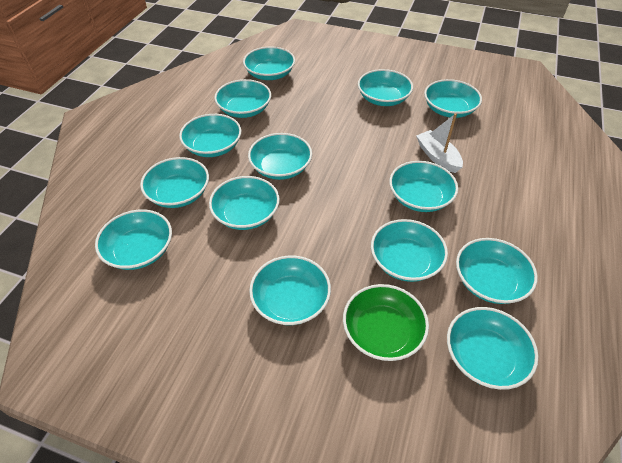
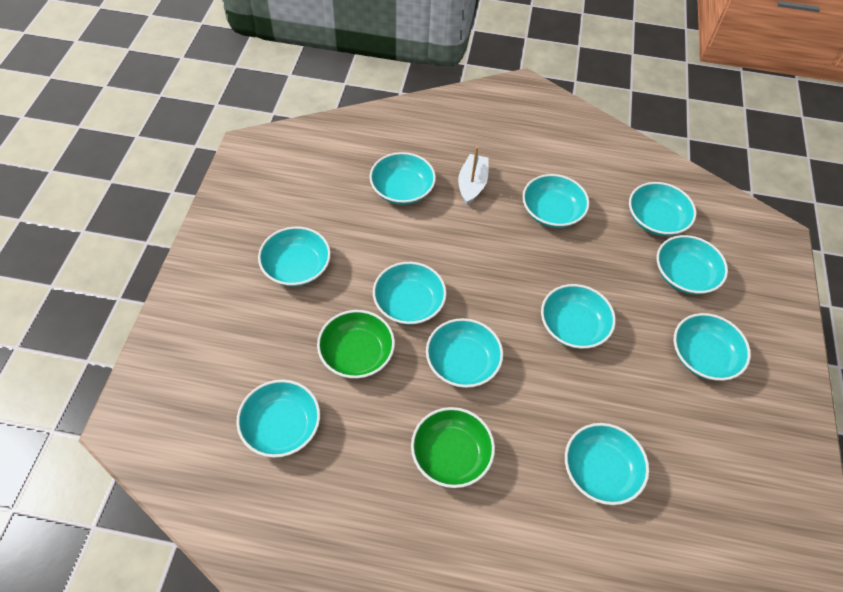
green bowl: 1 -> 2
turquoise bowl: 14 -> 11

